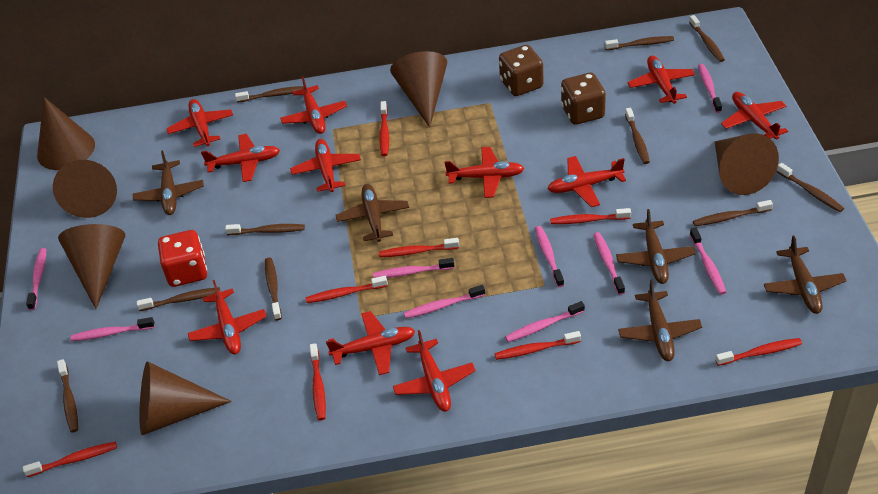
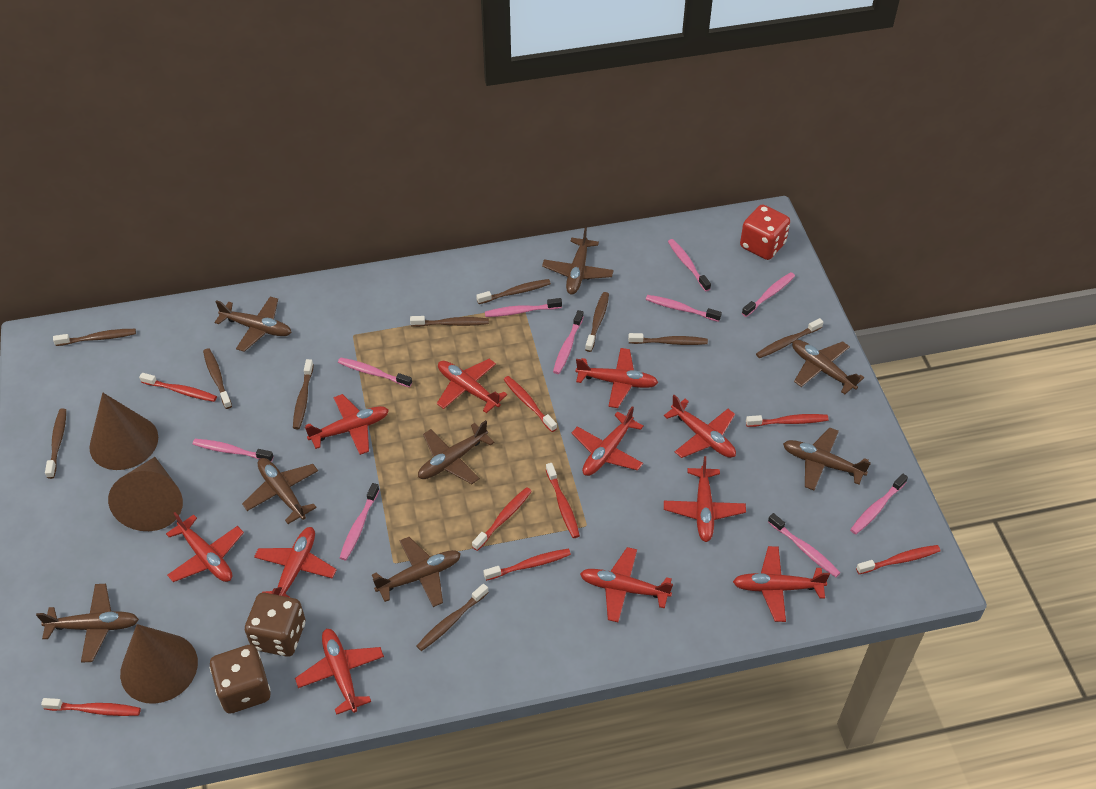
brown cone: 6 -> 3
brown plane: 5 -> 8
pink toothbrush: 9 -> 10

